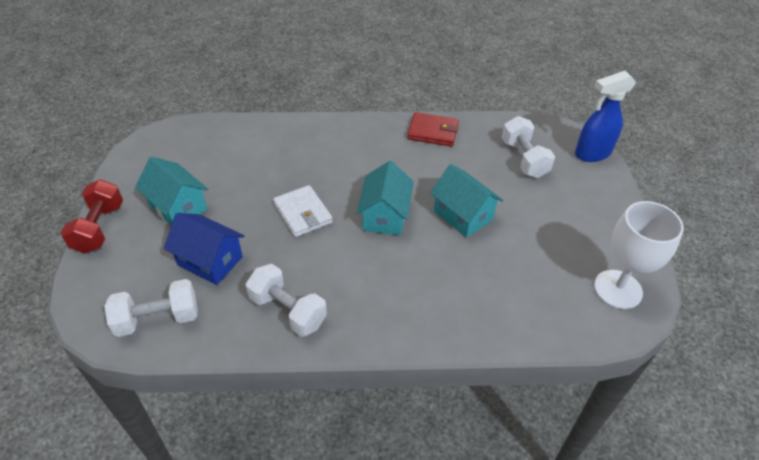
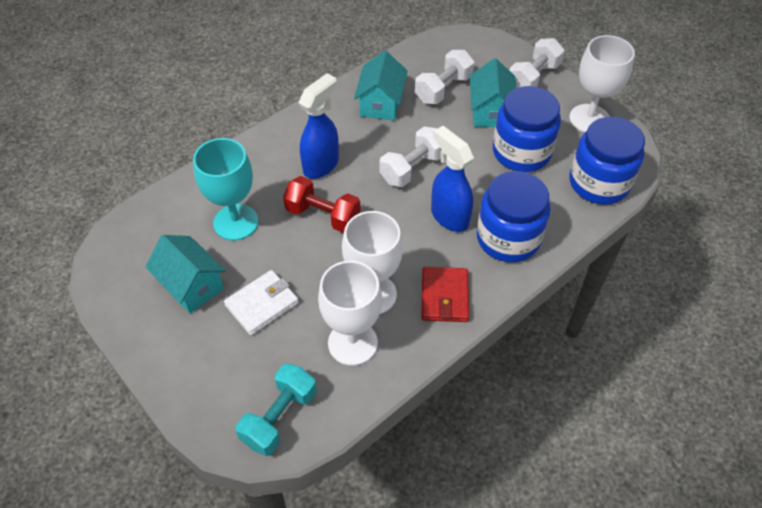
blue house: 1 -> 0
blue jar: 0 -> 3
blue spray bottle: 1 -> 2
turquoise dumbbell: 0 -> 1
turquoise goblet: 0 -> 1
white goblet: 1 -> 3

